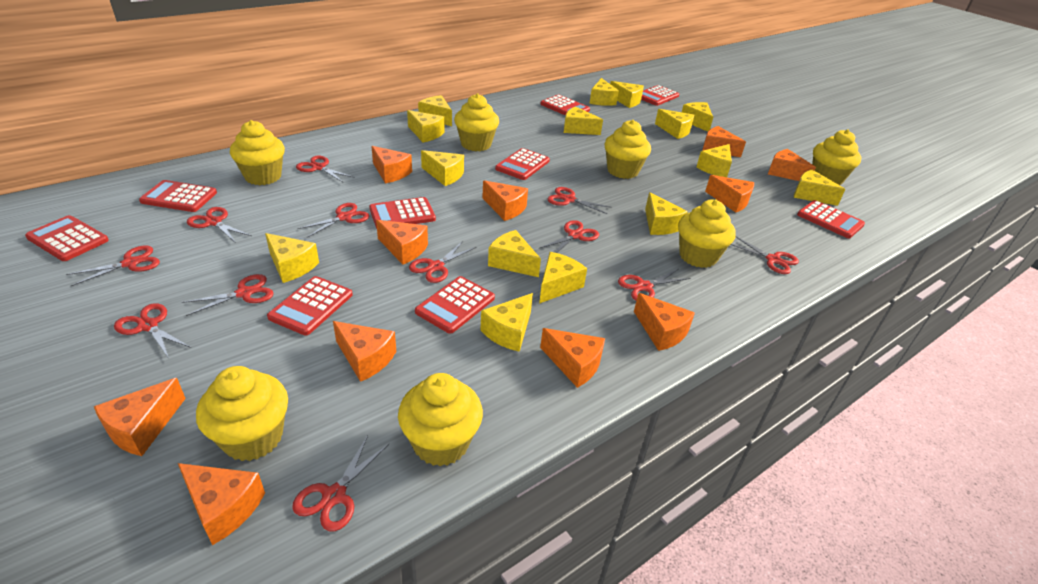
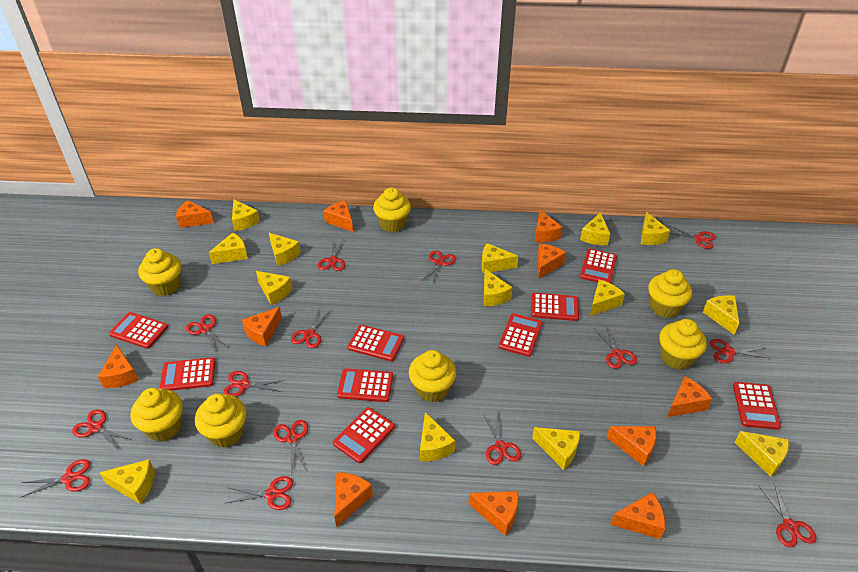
red scissors: 12 -> 14
yellow cheese: 15 -> 14

